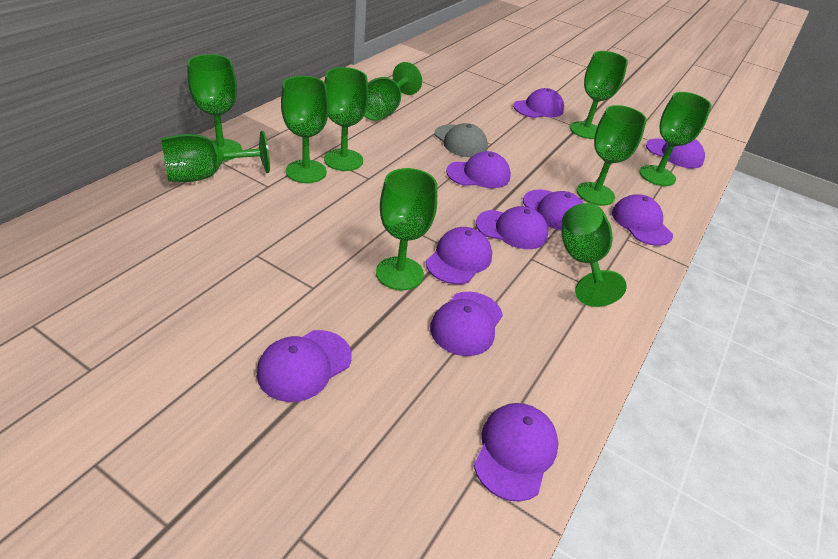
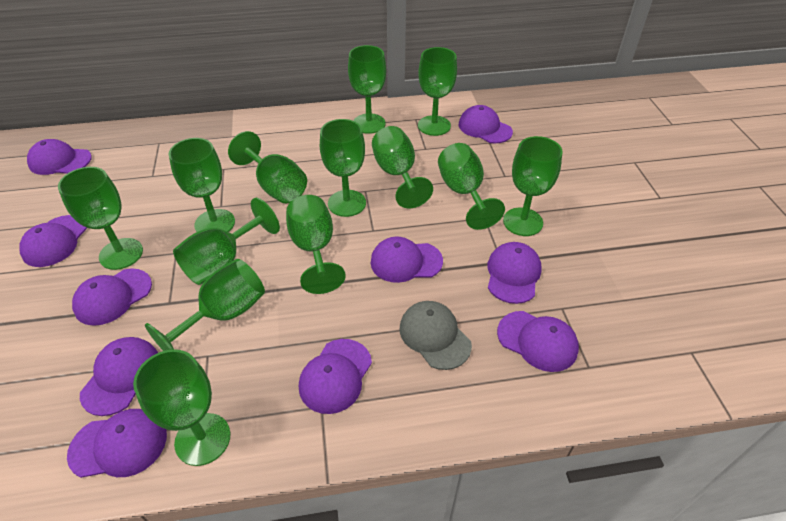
green goblet: 10 -> 13

